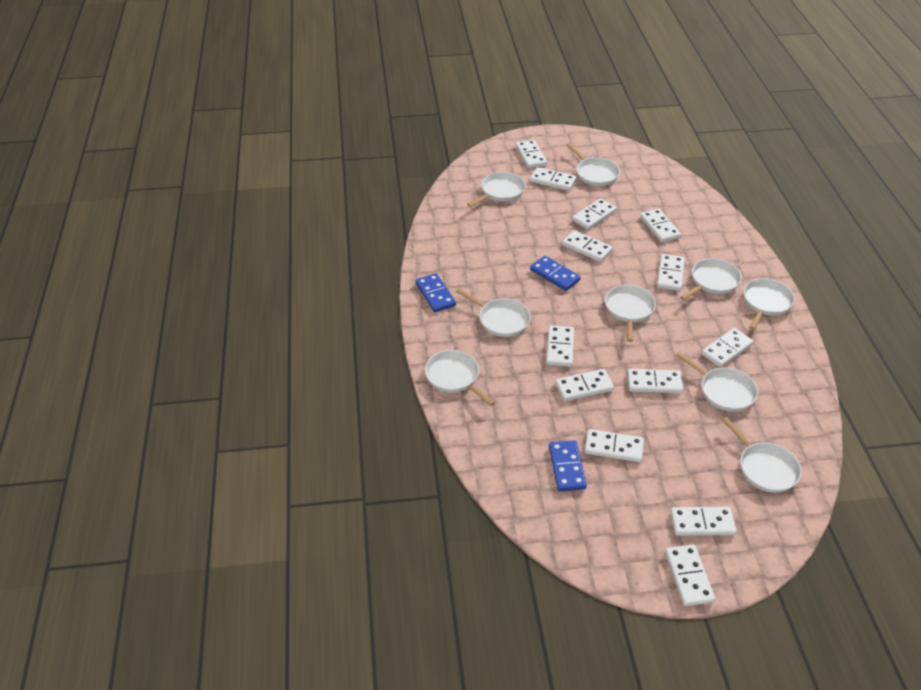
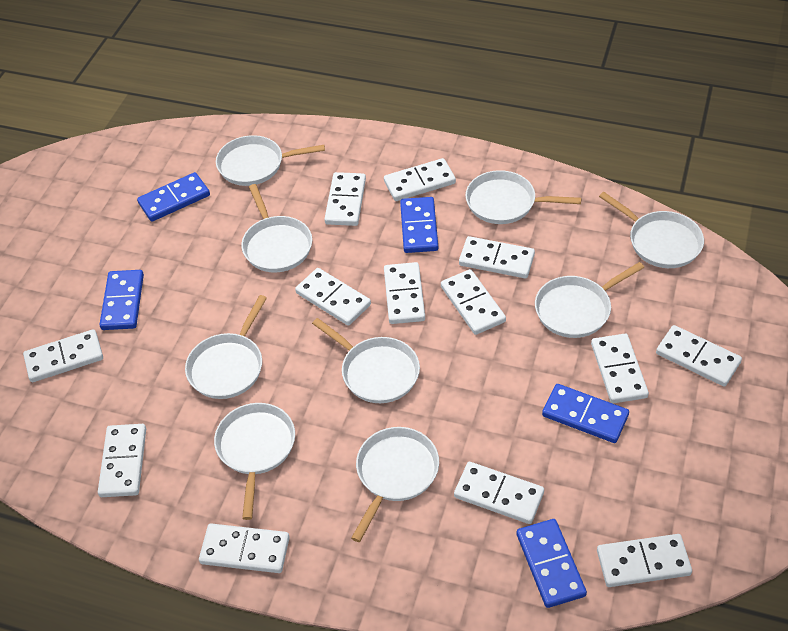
blue domino: 3 -> 5

